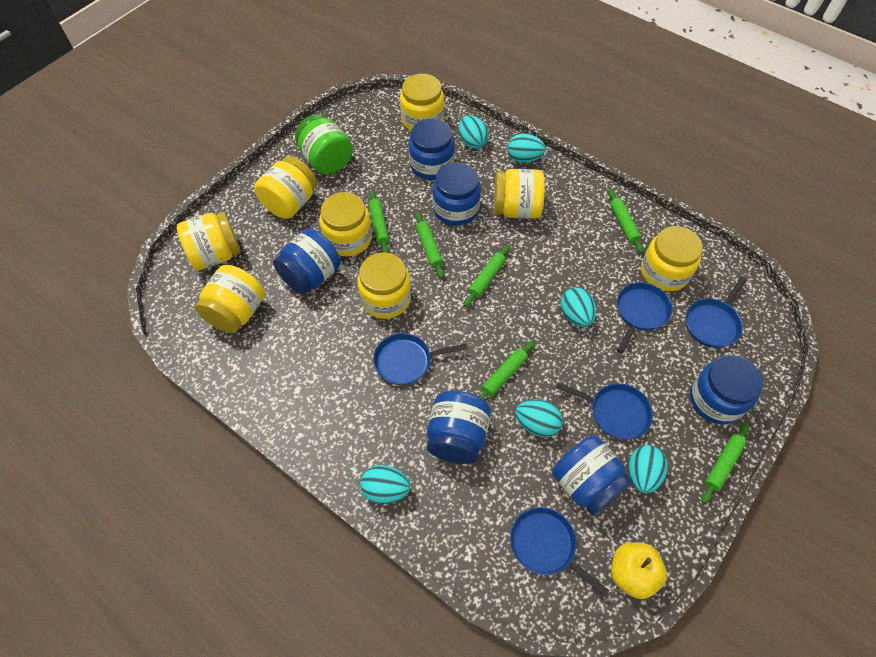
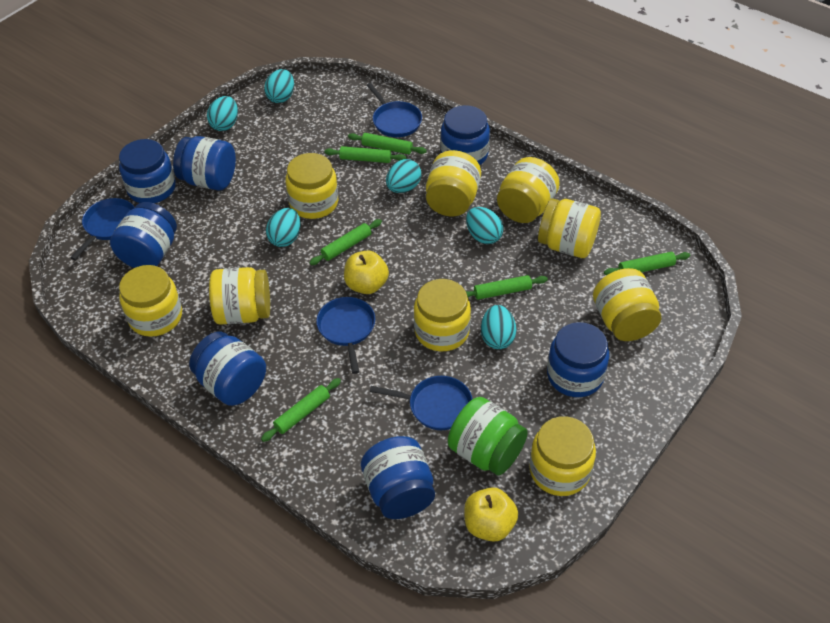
blue jar: 6 -> 7
blue pan: 5 -> 4
yellow apple: 1 -> 2
yellow jar: 8 -> 9

